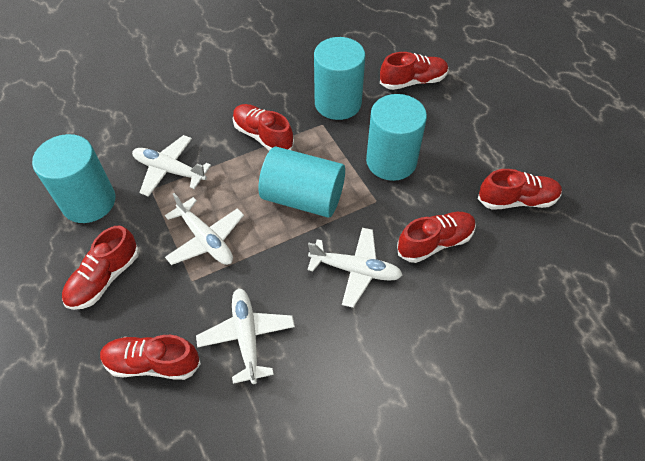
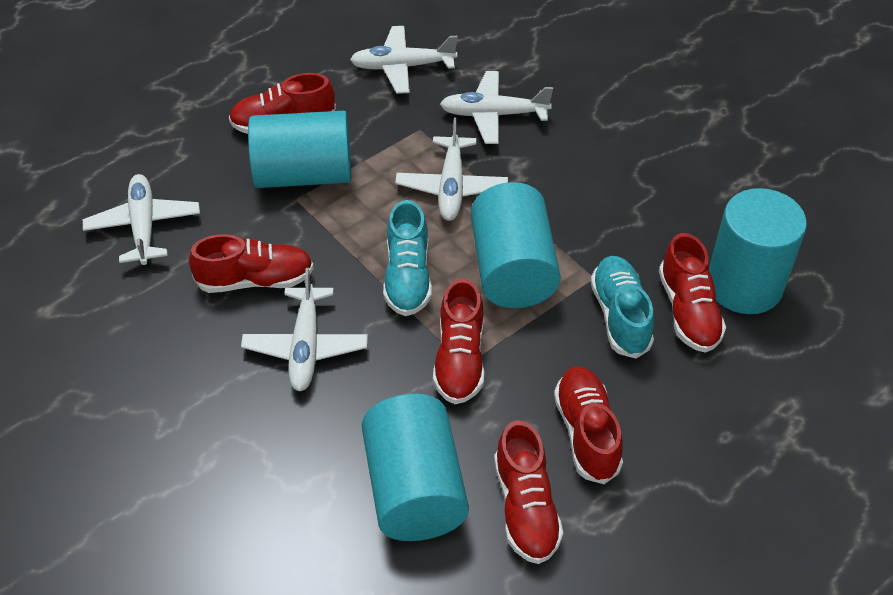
turquoise shoe: 0 -> 2
white plane: 4 -> 5

